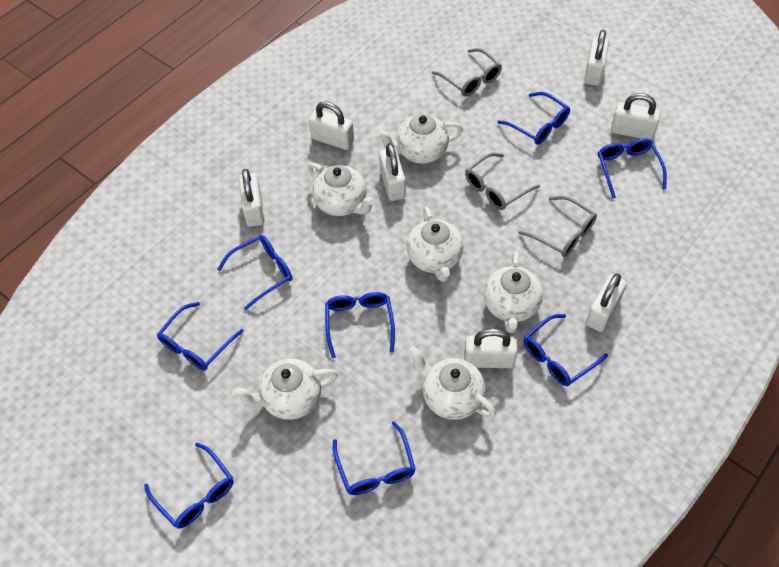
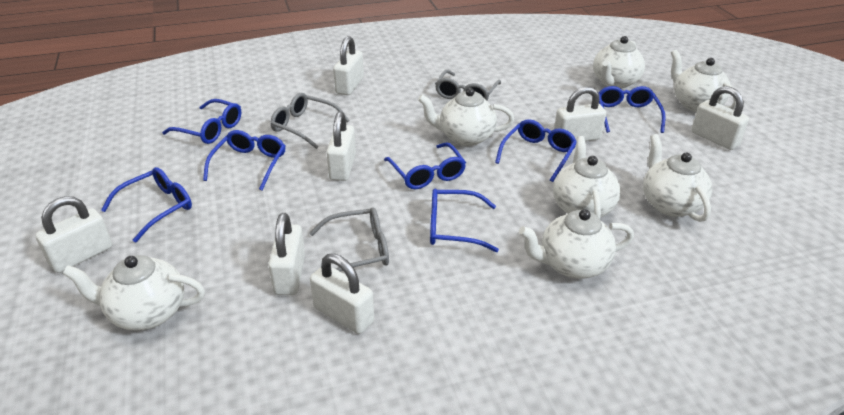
blue glasses: 8 -> 7
white teapot: 6 -> 7

